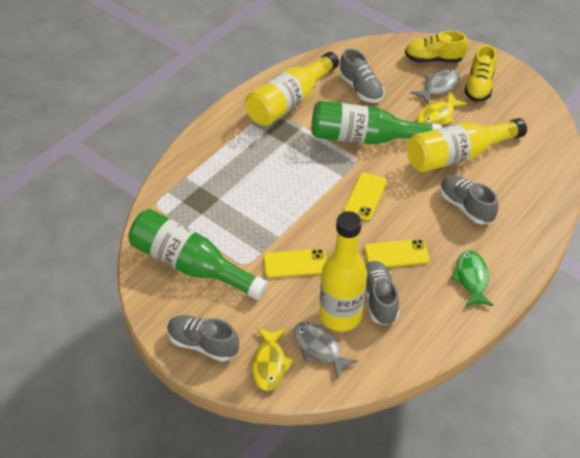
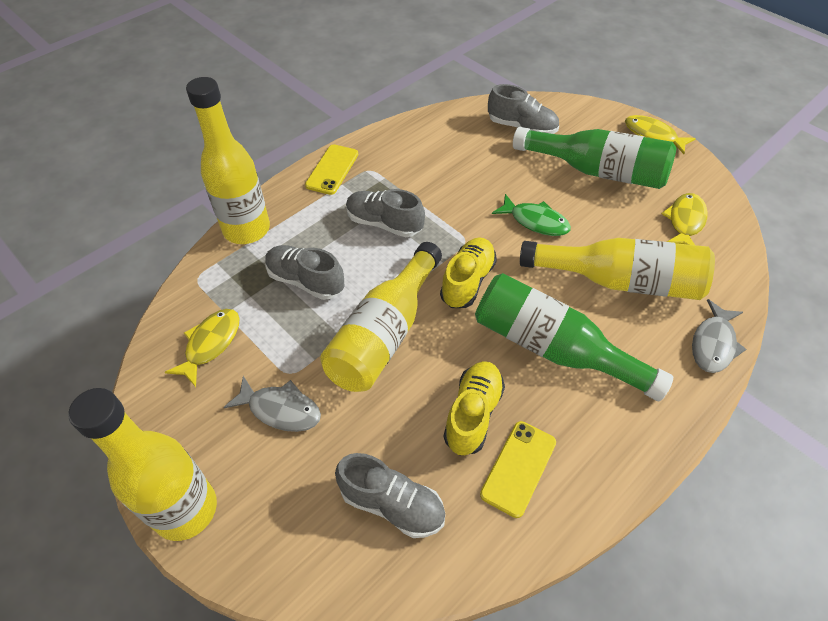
yellow bottle: 3 -> 4
yellow fish: 2 -> 3
yellow phone: 3 -> 2

